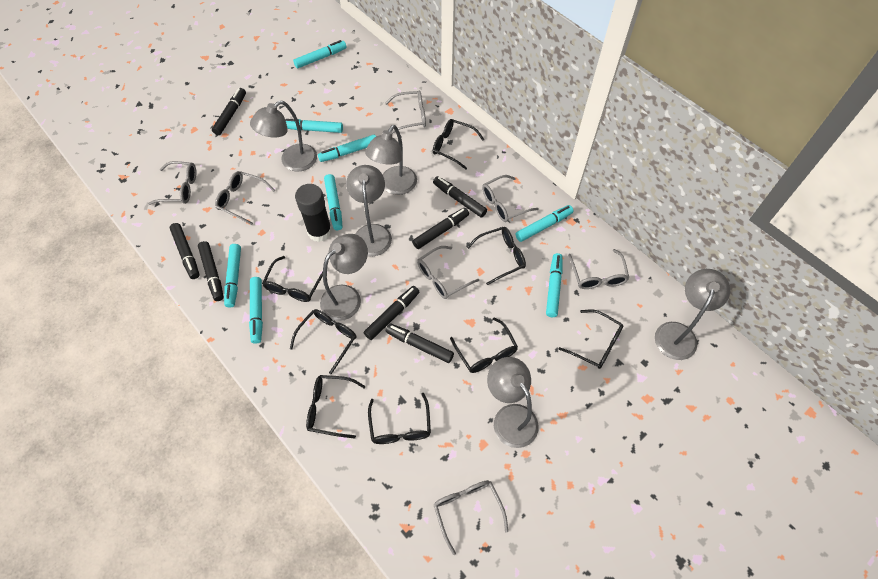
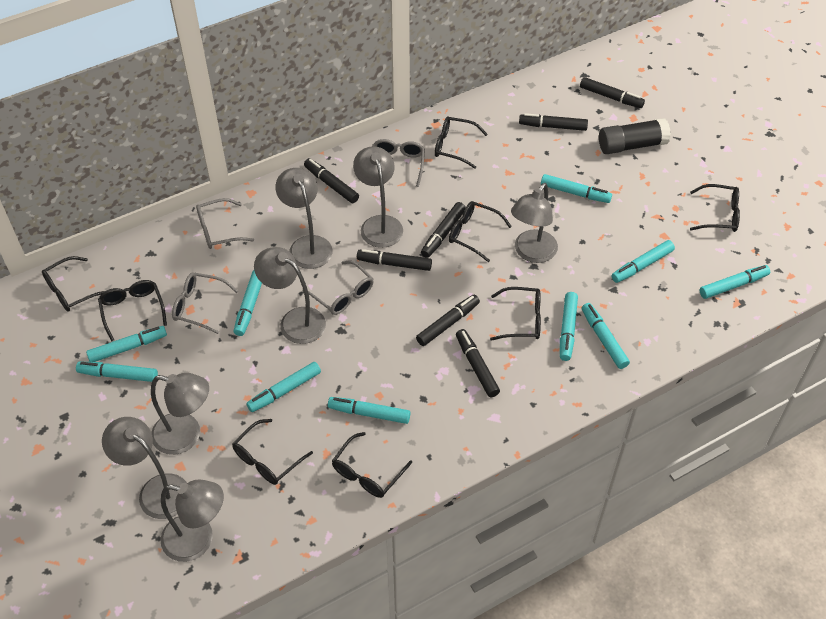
grey glasses: 7 -> 4
grey lamp: 6 -> 7
turquoise marker: 8 -> 10

